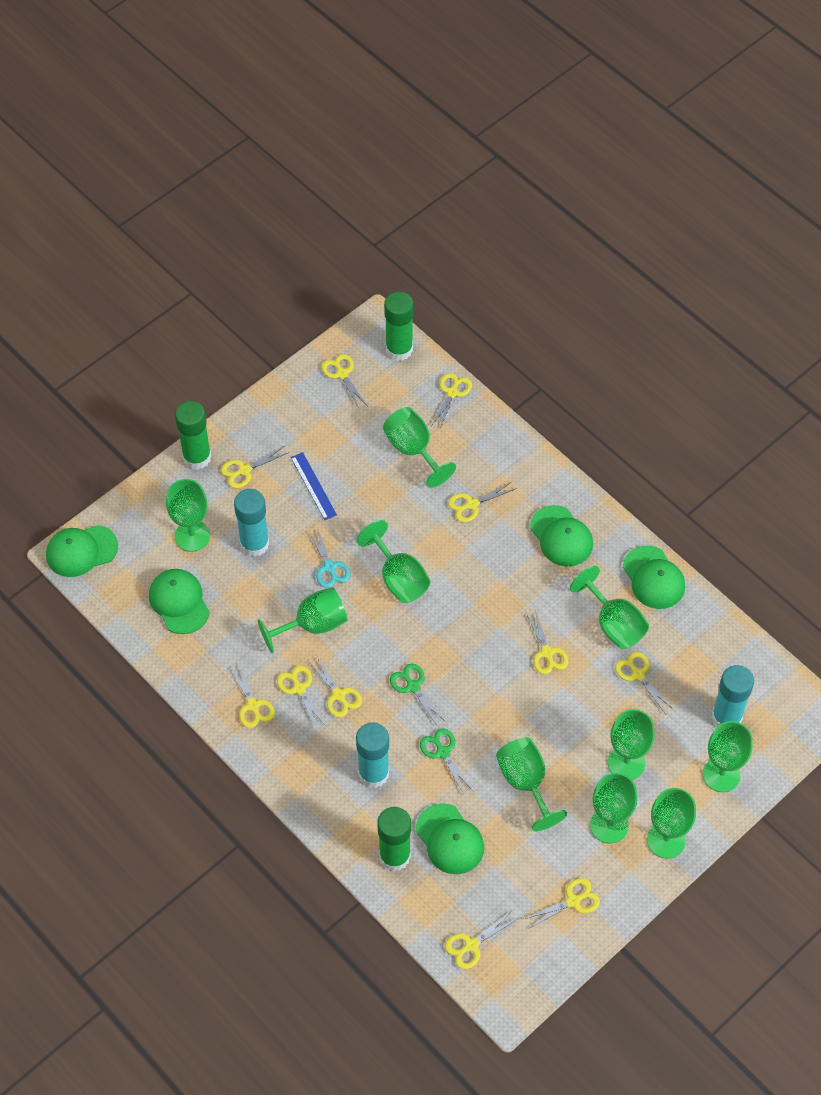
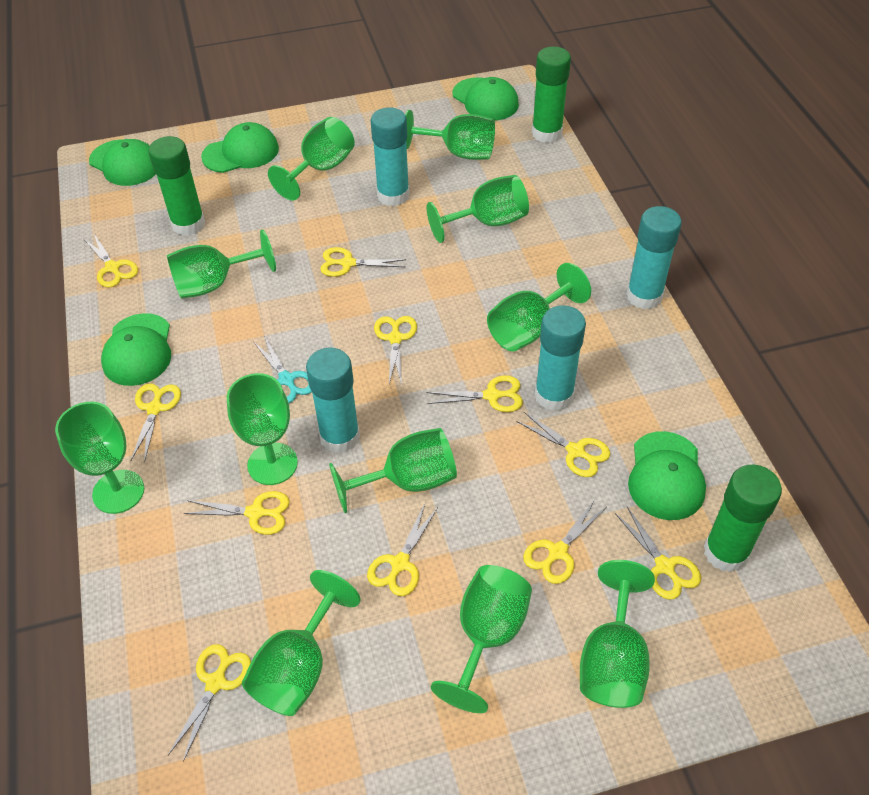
blue ruler: 1 -> 0
green goblet: 10 -> 11
green scissors: 2 -> 0
turquoise glue stick: 3 -> 4

